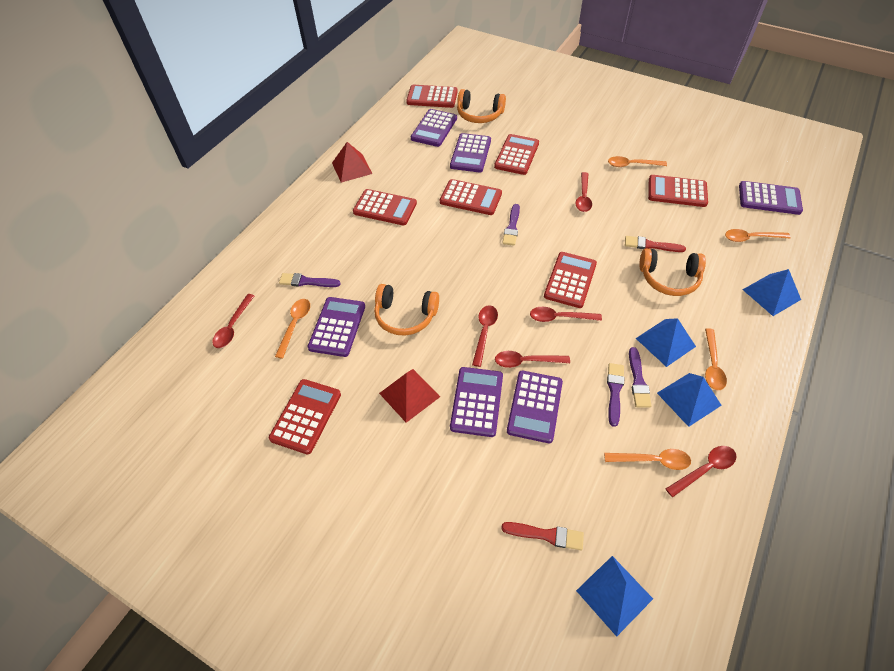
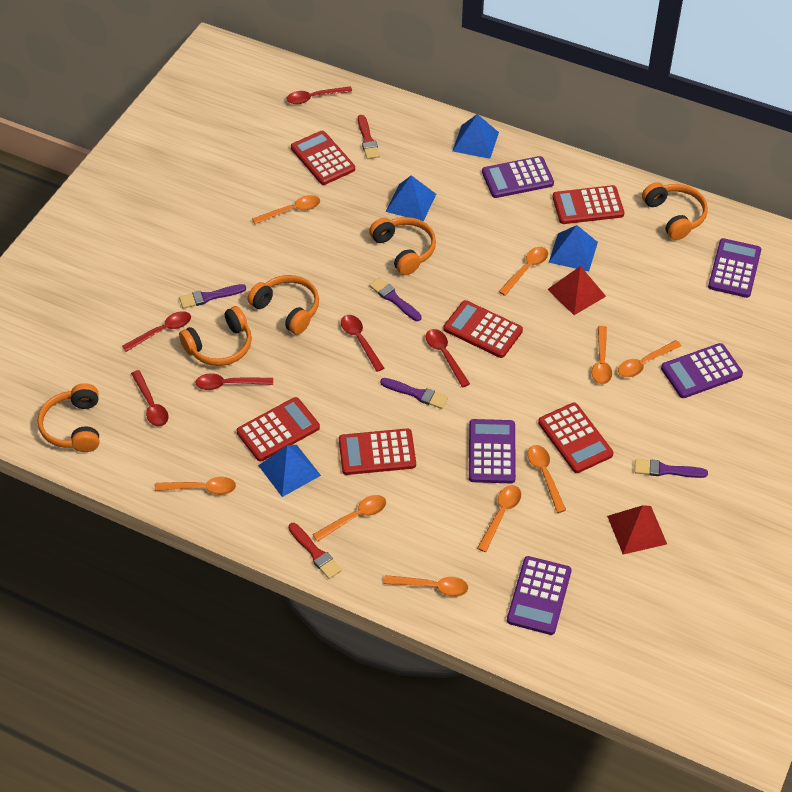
orange headphones: 3 -> 5
orange spoon: 5 -> 9
purple calculator: 6 -> 5
red calculator: 7 -> 6

